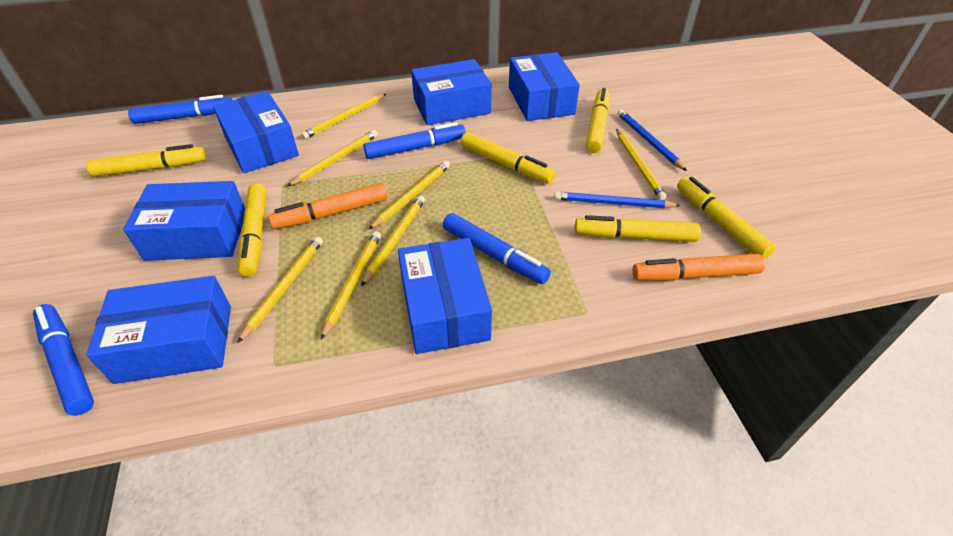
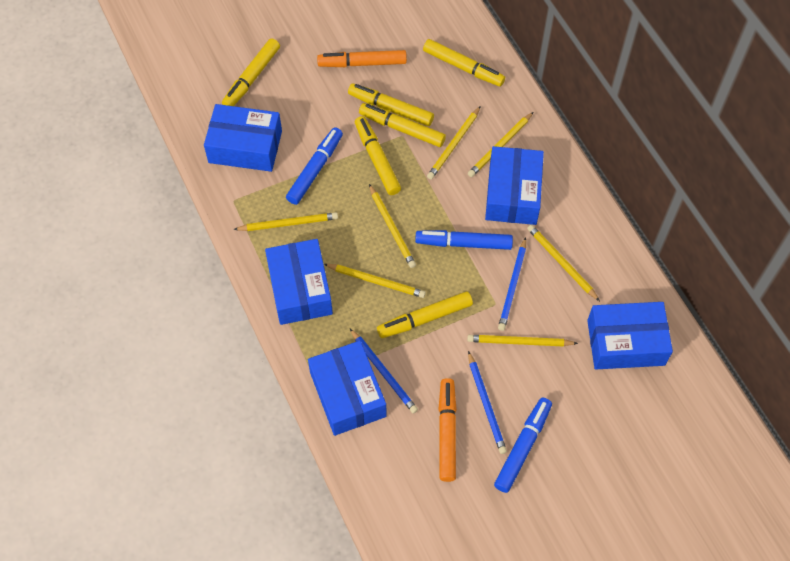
blue box: 6 -> 5
blue marker: 4 -> 3
blue pencil: 2 -> 3

